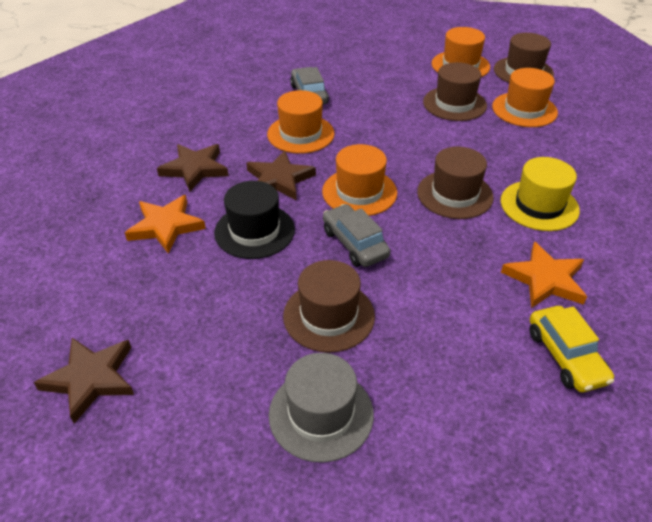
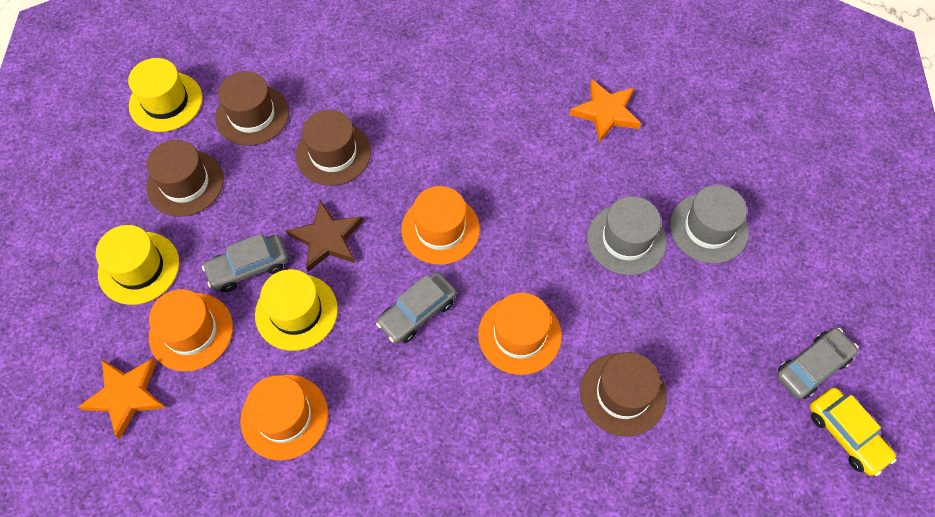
black hat: 1 -> 0
brown star: 3 -> 1
grey car: 2 -> 3
grey hat: 1 -> 2
yellow hat: 1 -> 3

